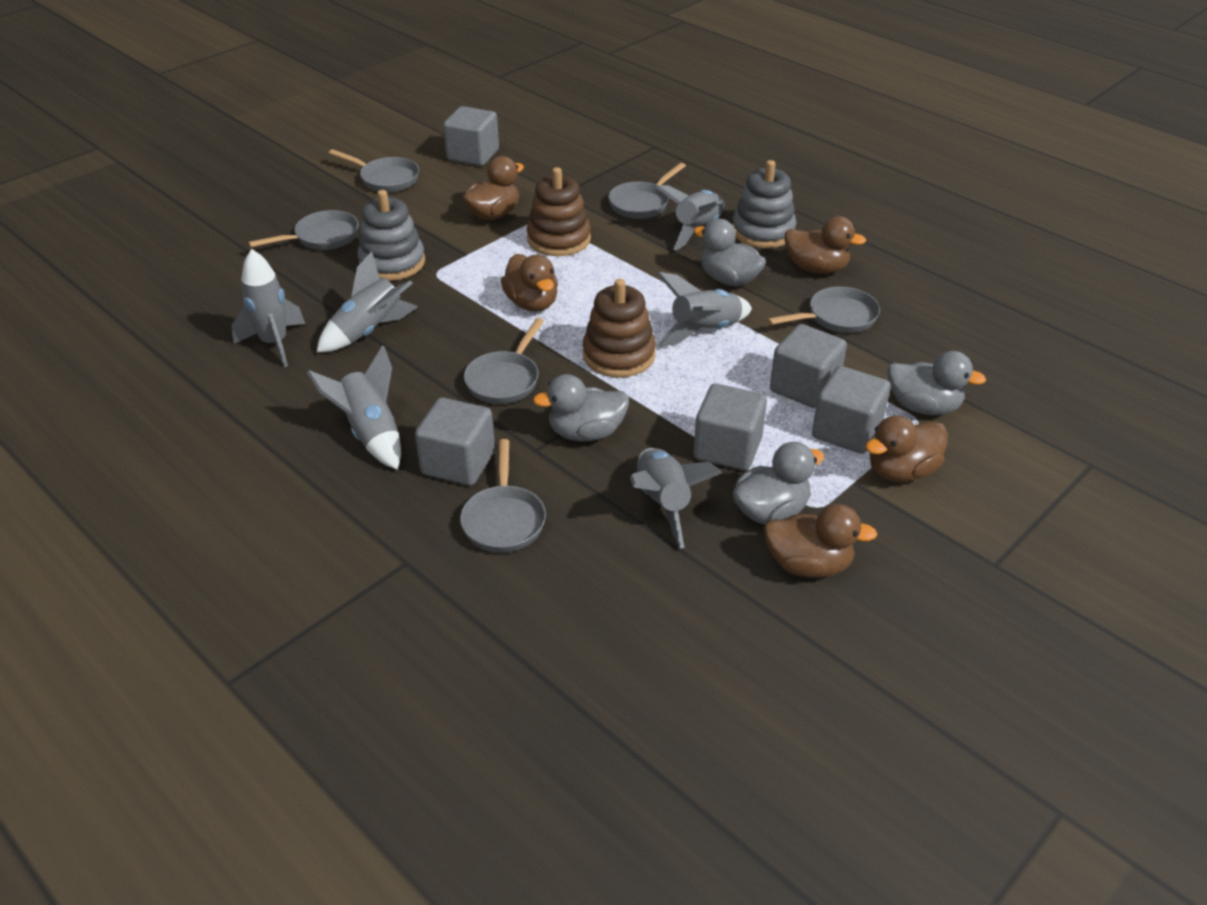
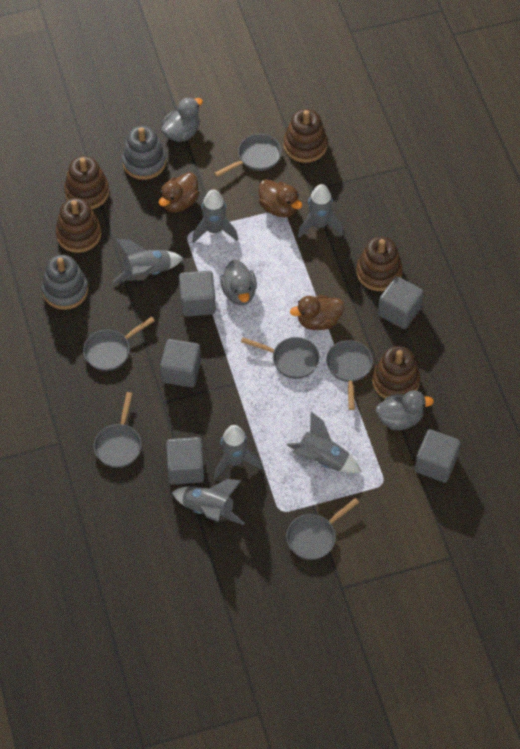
brown duck: 5 -> 3
brown stacking toy: 2 -> 5
grey duck: 4 -> 3

